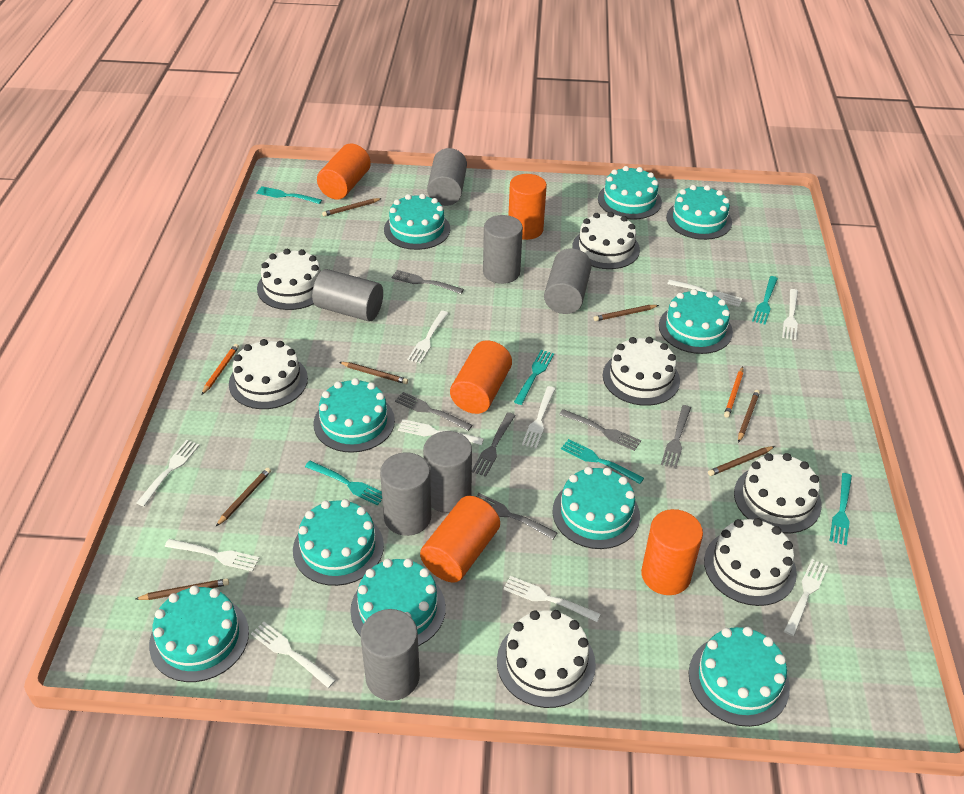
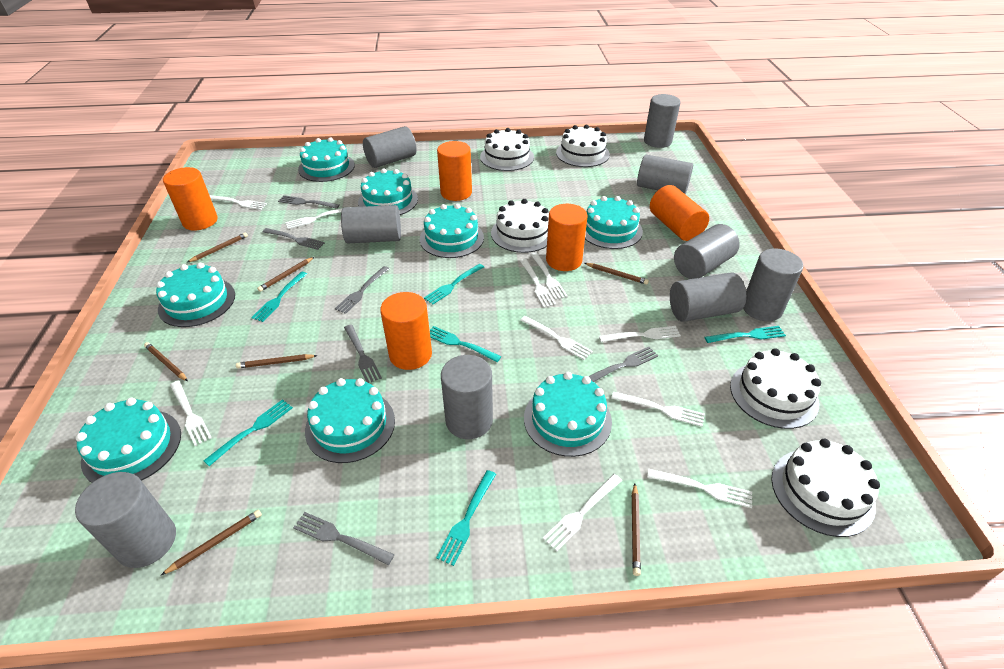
grey cylinder: 7 -> 9
orange pencil: 2 -> 0
turquoise cake: 10 -> 8
white cake: 7 -> 5

